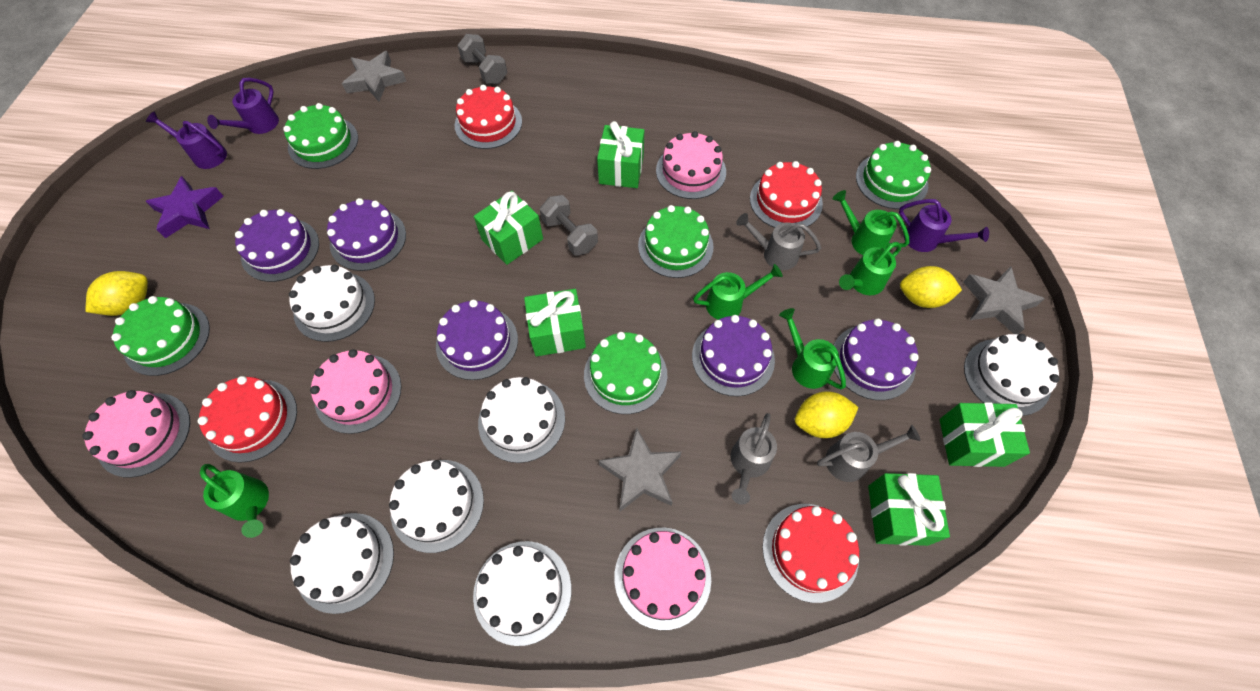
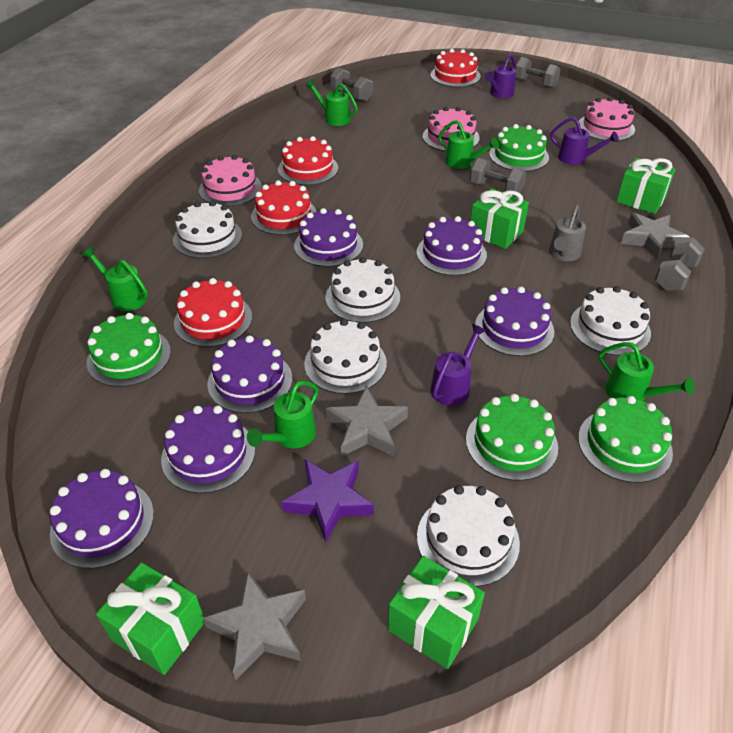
green cake: 5 -> 4
green gift: 5 -> 4
grey dumbbell: 2 -> 4
grey watering can: 3 -> 1
pink cake: 4 -> 3
purple cake: 5 -> 6
white cake: 6 -> 5
yellow lemon: 3 -> 0

